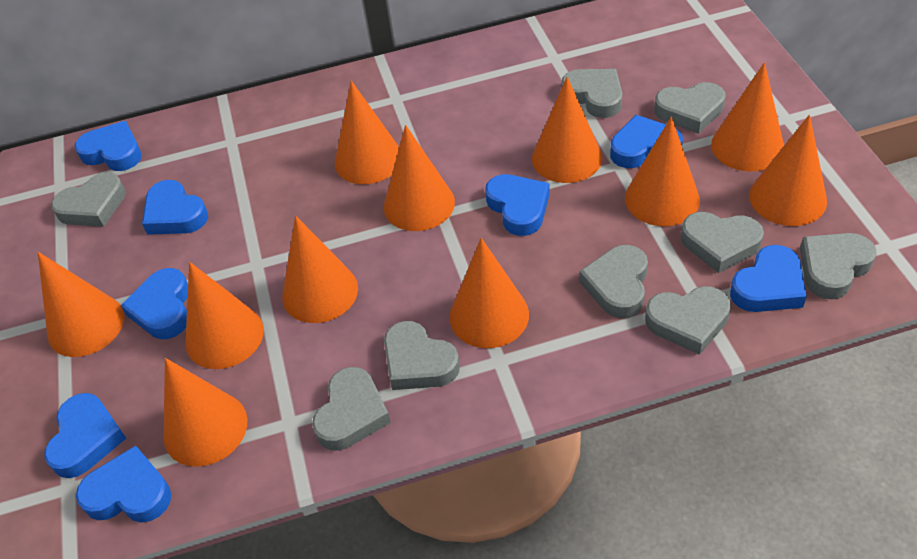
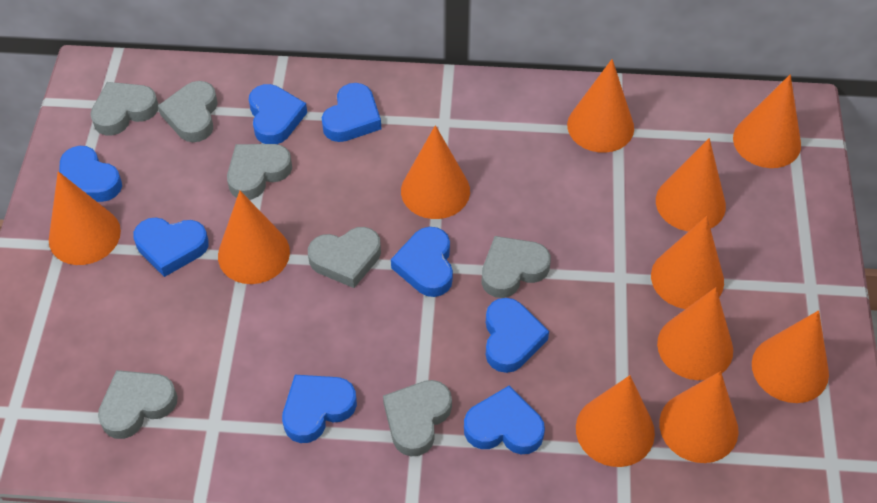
grey heart: 9 -> 7

